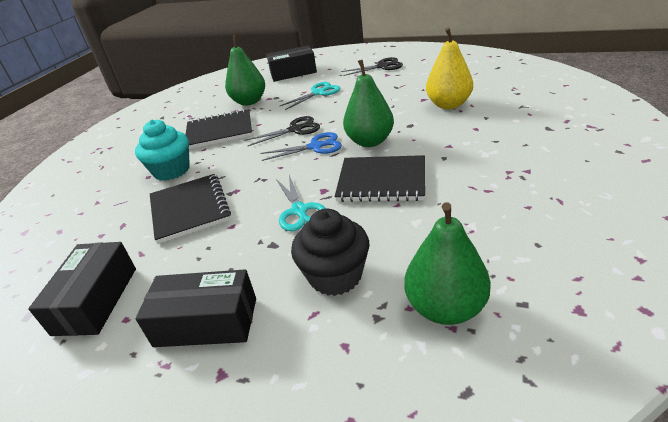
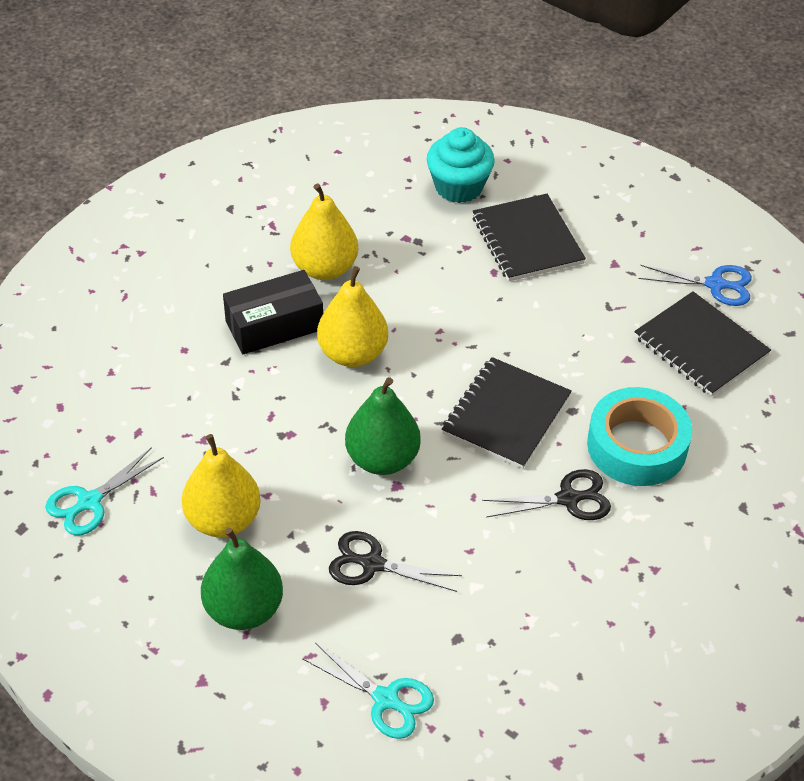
black box: 3 -> 1
black cupcake: 1 -> 0
green pear: 3 -> 2
turquoise tape: 0 -> 1
yellow pear: 1 -> 3

